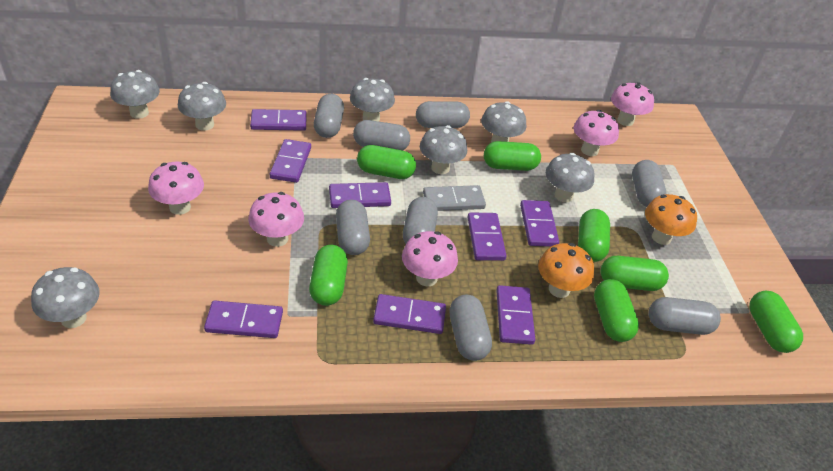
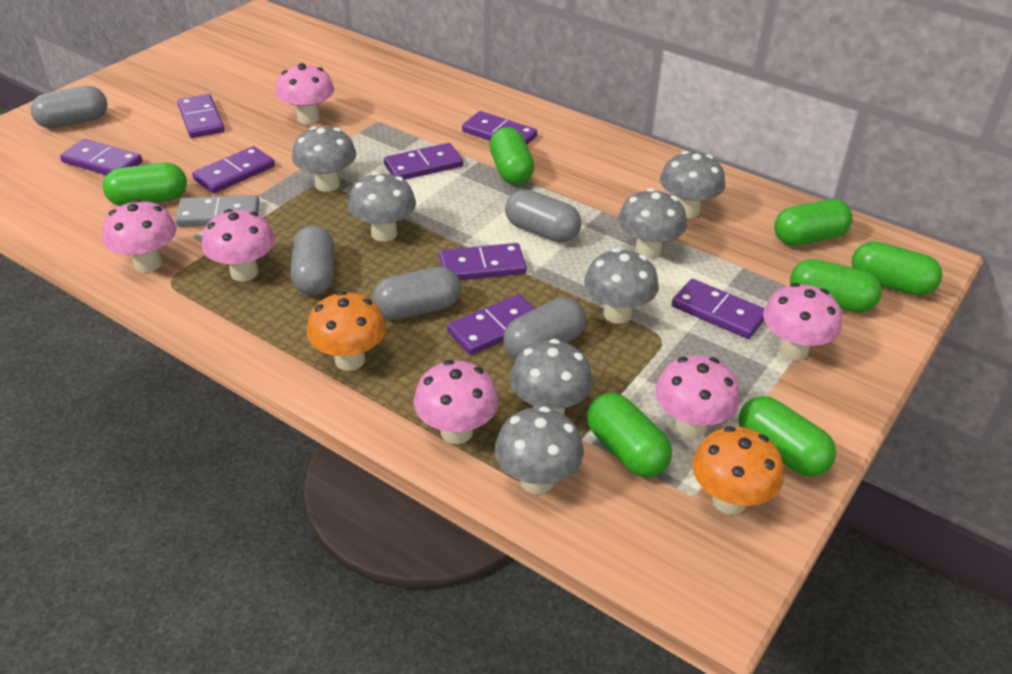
grey capsule: 8 -> 5
pink mushroom: 5 -> 6

